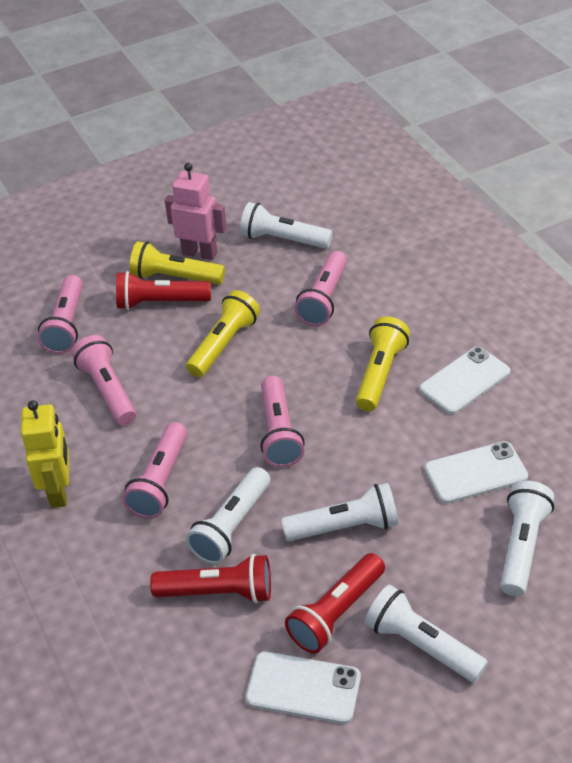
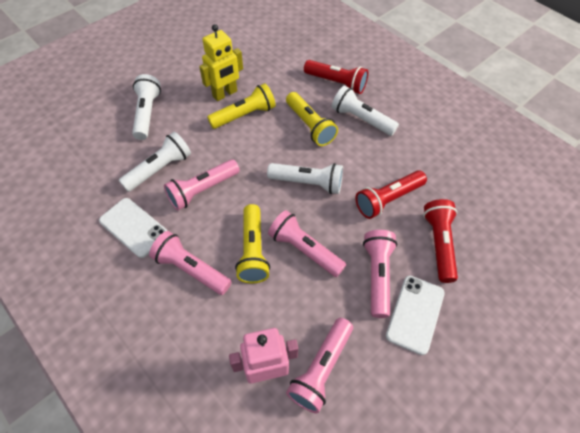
white flashlight: 5 -> 4
white phone: 3 -> 2

